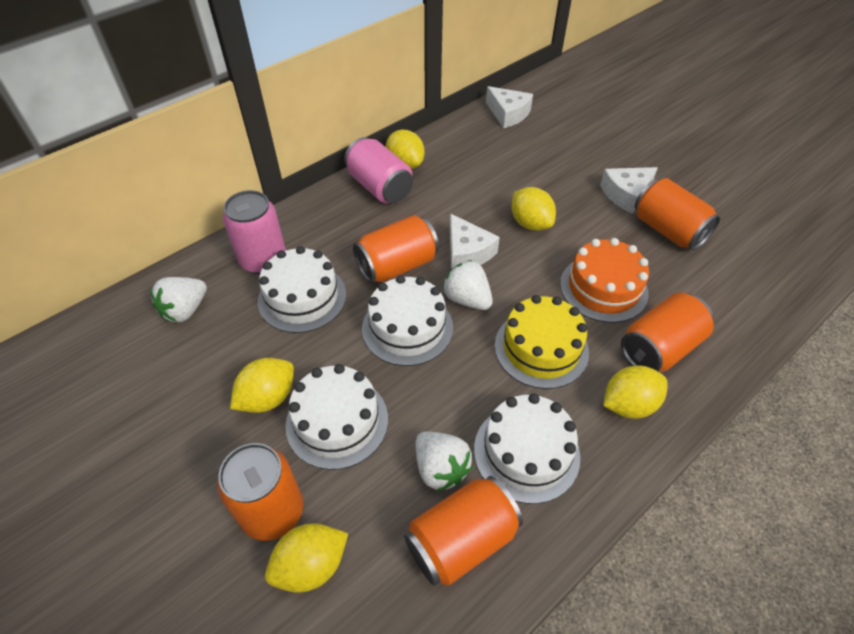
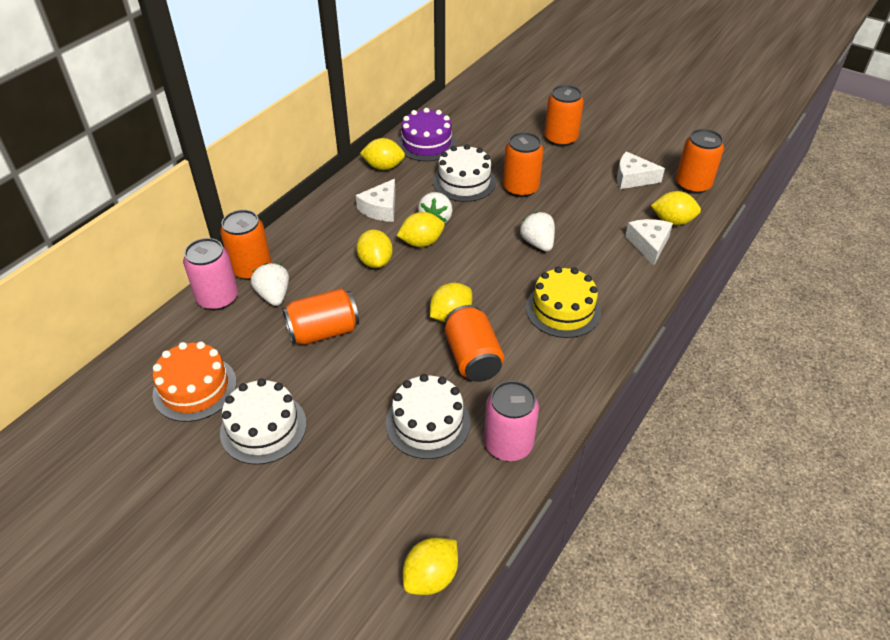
orange can: 5 -> 6
purple cake: 0 -> 1
white cake: 4 -> 3
yellow lemon: 5 -> 6

